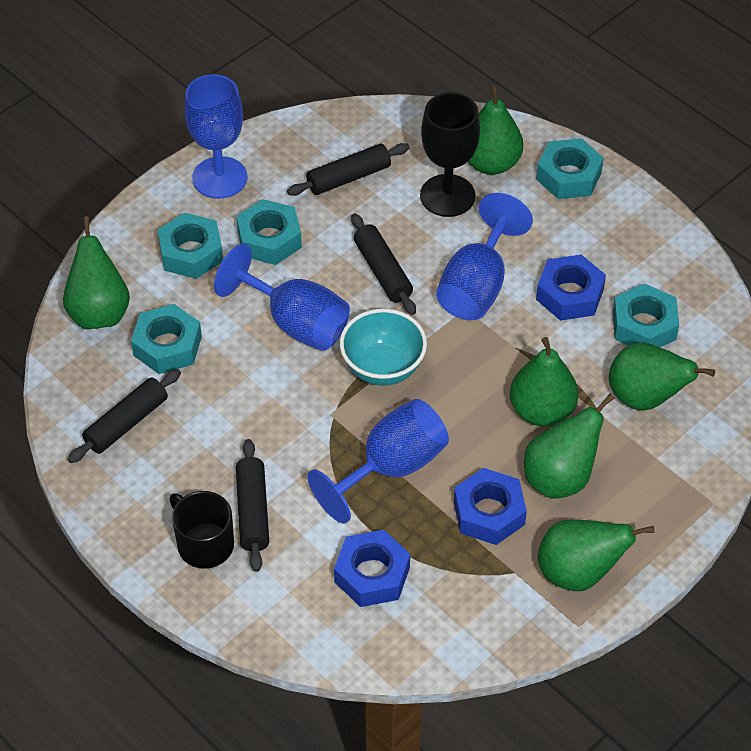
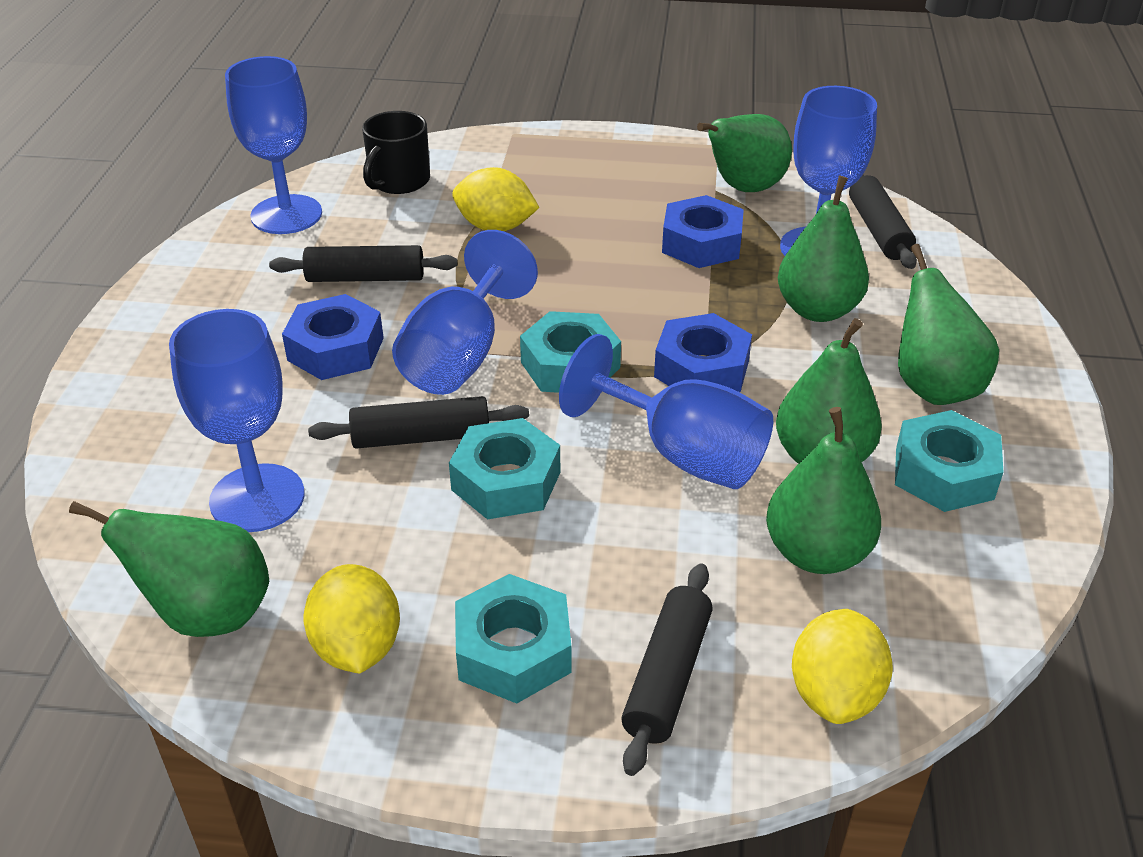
black goblet: 1 -> 0
blue goblet: 4 -> 5
turquoise bowl: 1 -> 0
turquoise nut: 5 -> 4
yellow lemon: 0 -> 3

